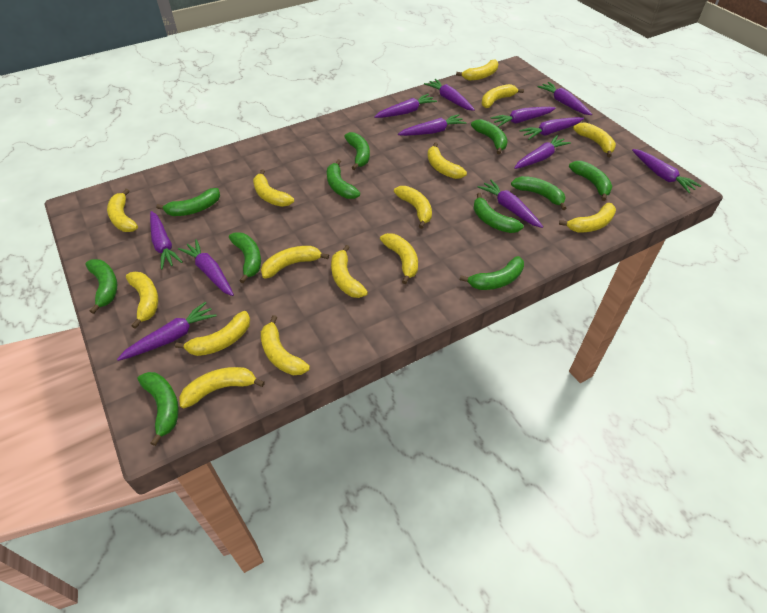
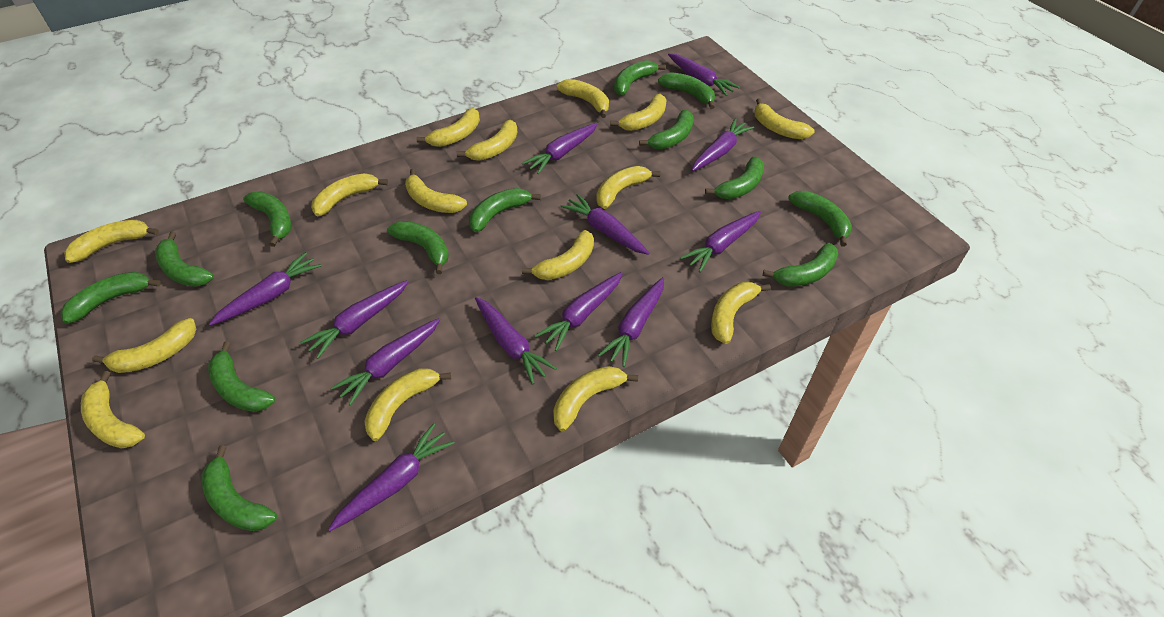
green banana: 11 -> 13

